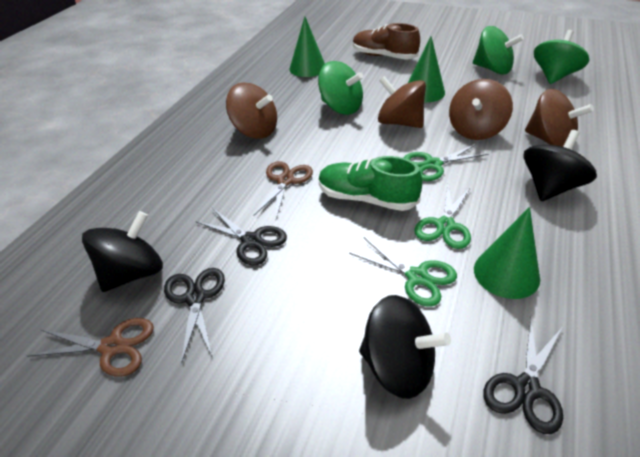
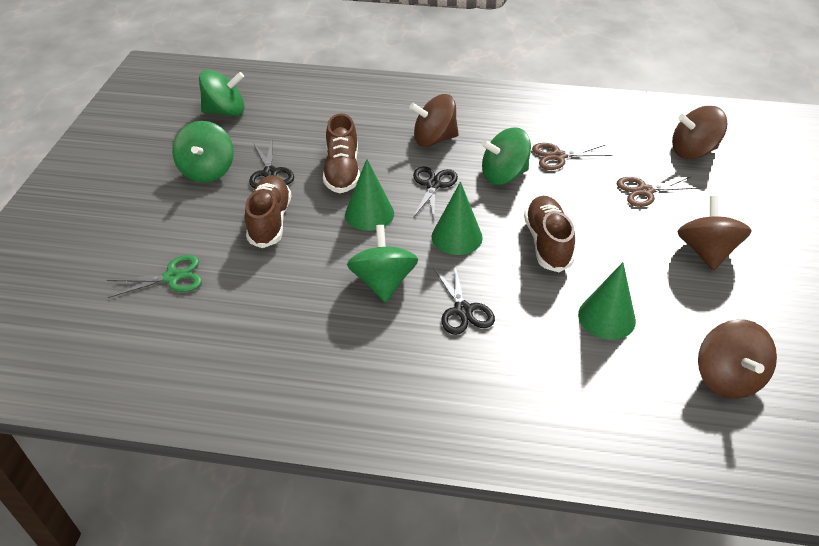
black spinning top: 3 -> 0
brown shoe: 1 -> 3
green scissors: 3 -> 1
green shoe: 1 -> 0
green spinning top: 3 -> 4

